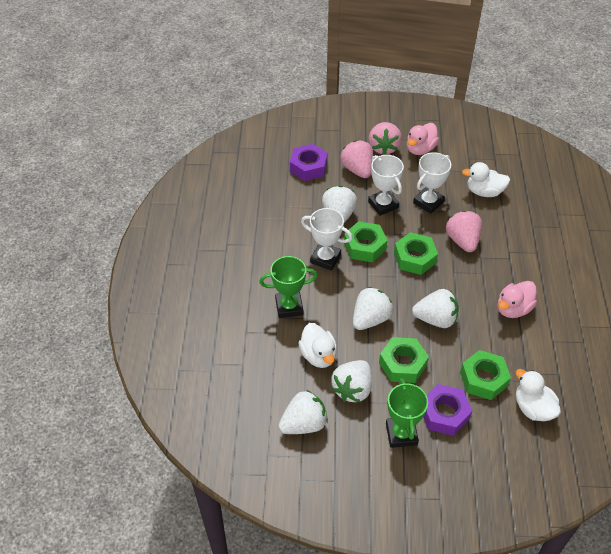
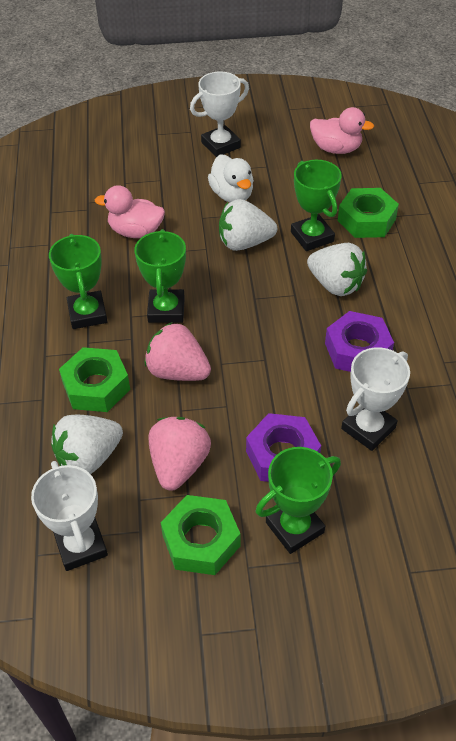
green nut: 4 -> 3
green trophy: 2 -> 4
pink strawberry: 3 -> 2
white duck: 3 -> 1
white strawberry: 5 -> 3

